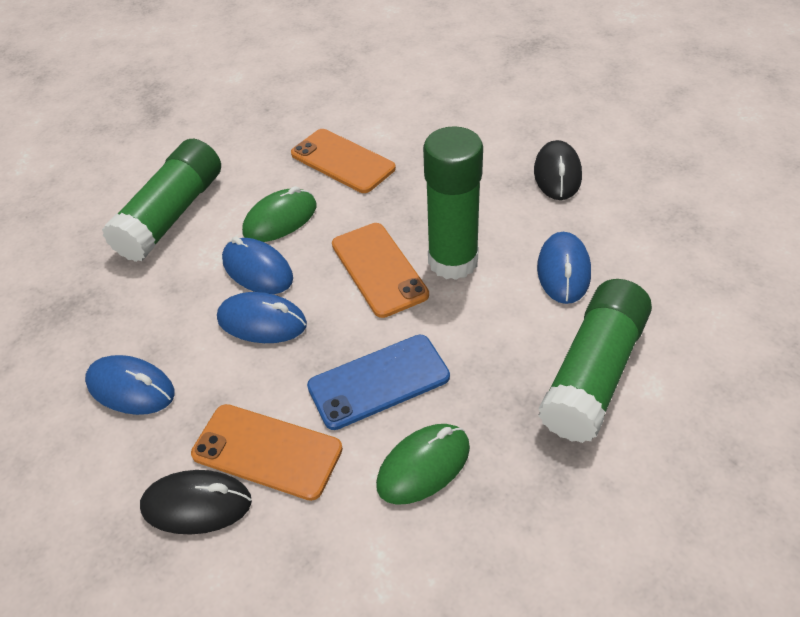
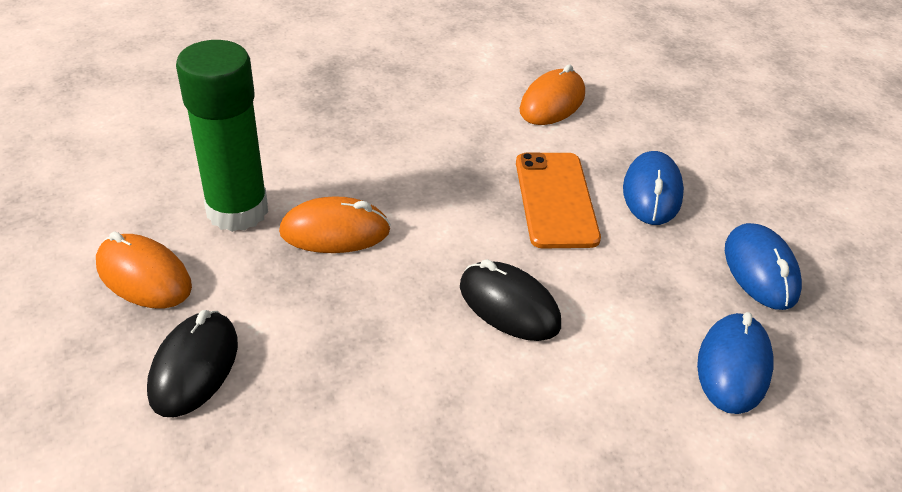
blue mouse: 4 -> 3
blue phone: 1 -> 0
green glue stick: 3 -> 1
green mouse: 2 -> 0
orange mouse: 0 -> 3
orange phone: 3 -> 1

